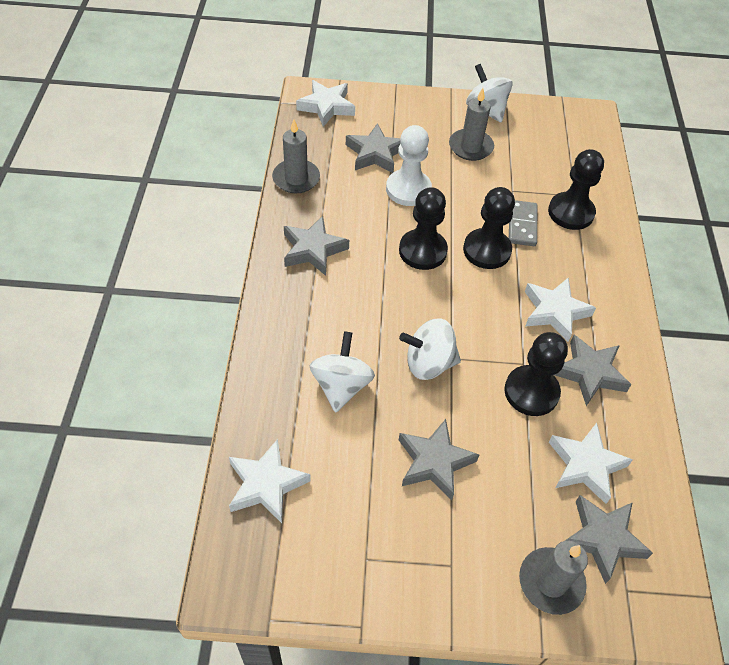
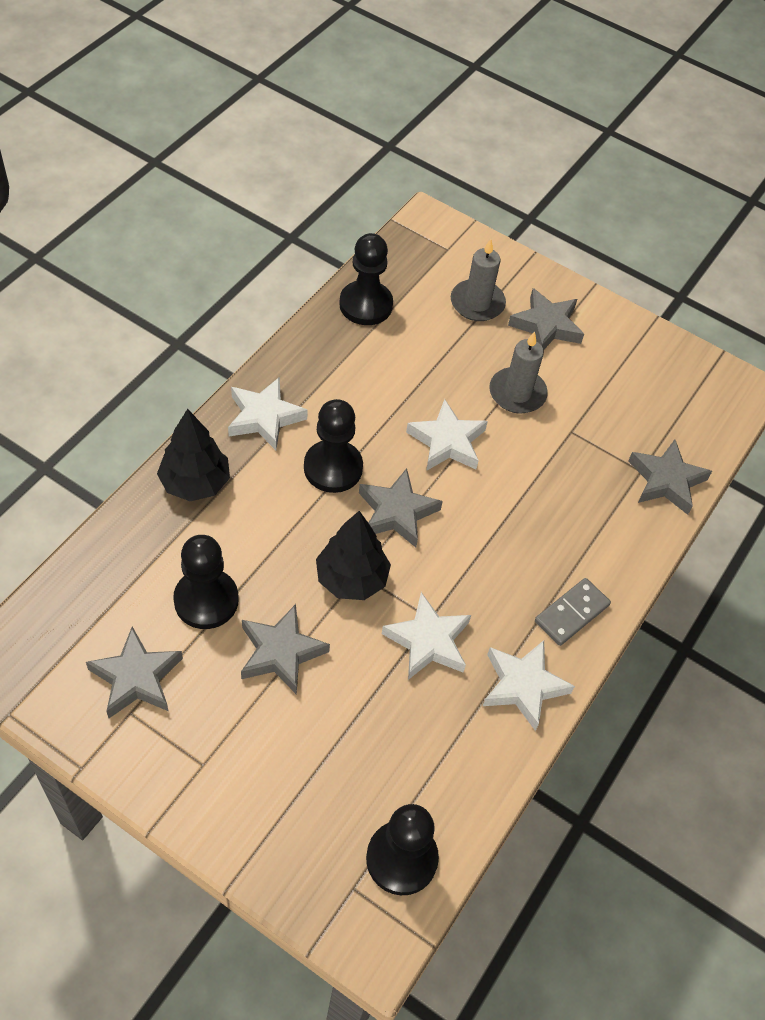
black tree: 0 -> 2
grey candle: 3 -> 2
white pawn: 1 -> 0
white spinning top: 3 -> 0

